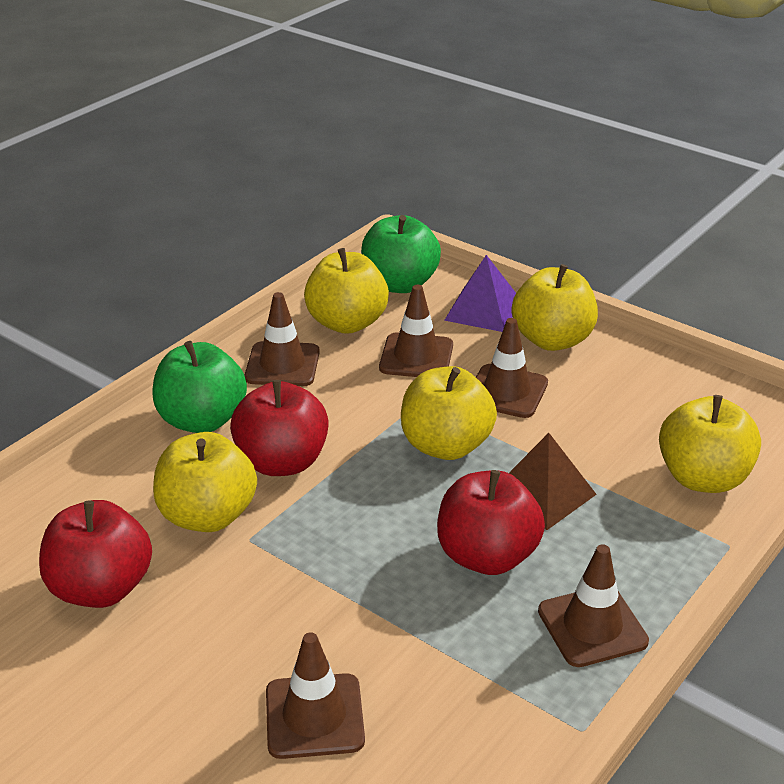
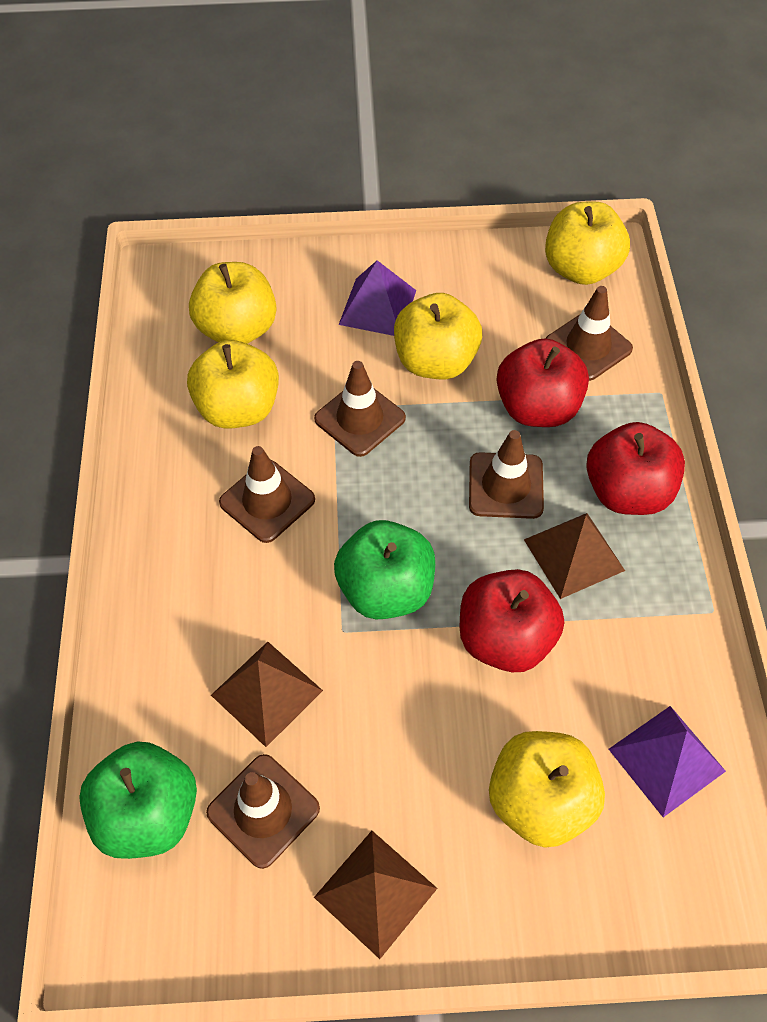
brown pyramid: 1 -> 3
purple pyramid: 1 -> 2

